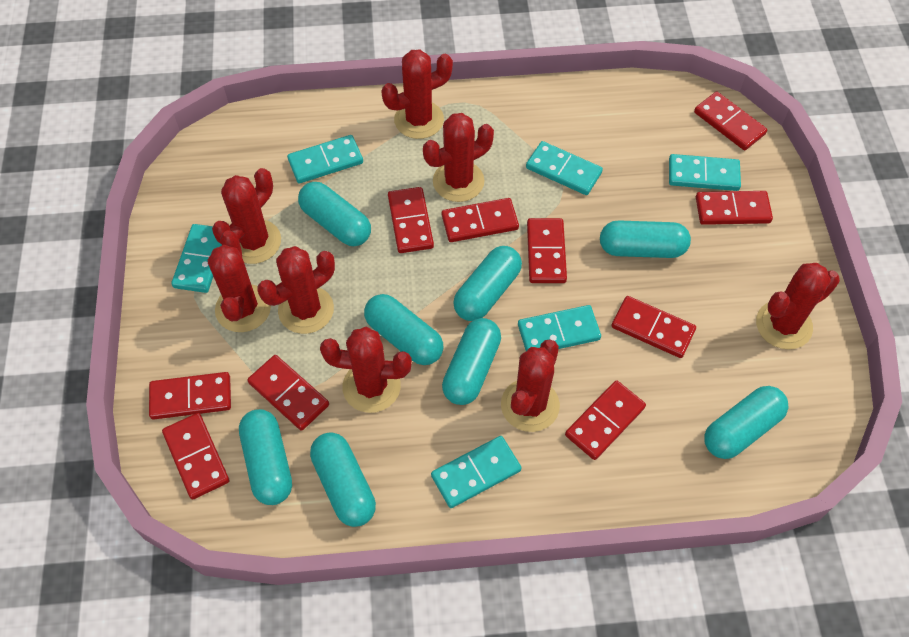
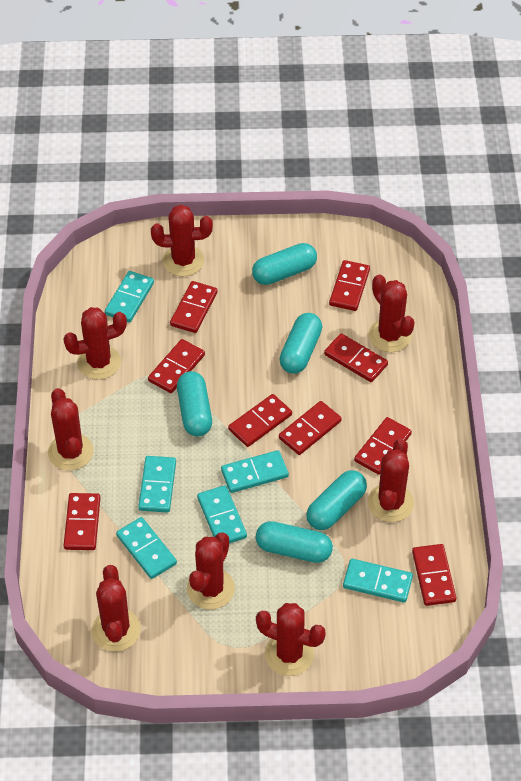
red domino: 10 -> 9
turquoise capsule: 8 -> 5

